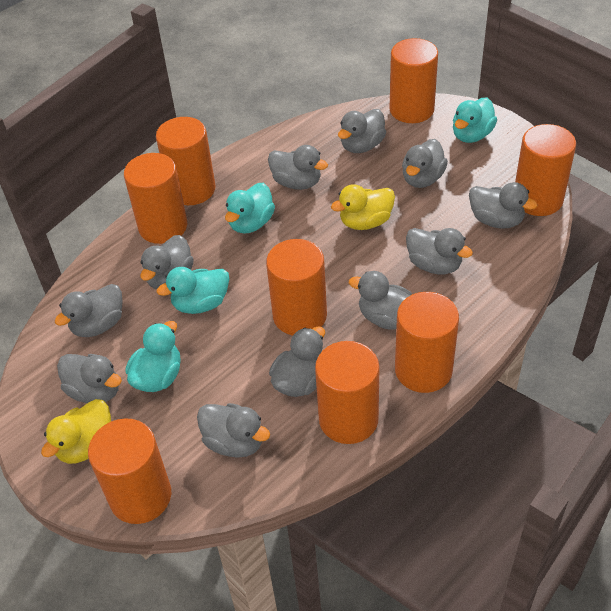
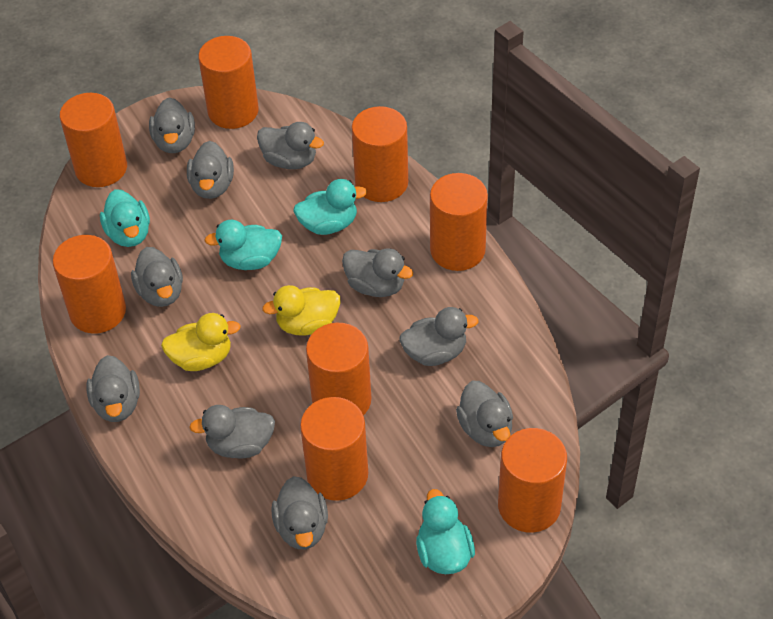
grey duck: 11 -> 10

